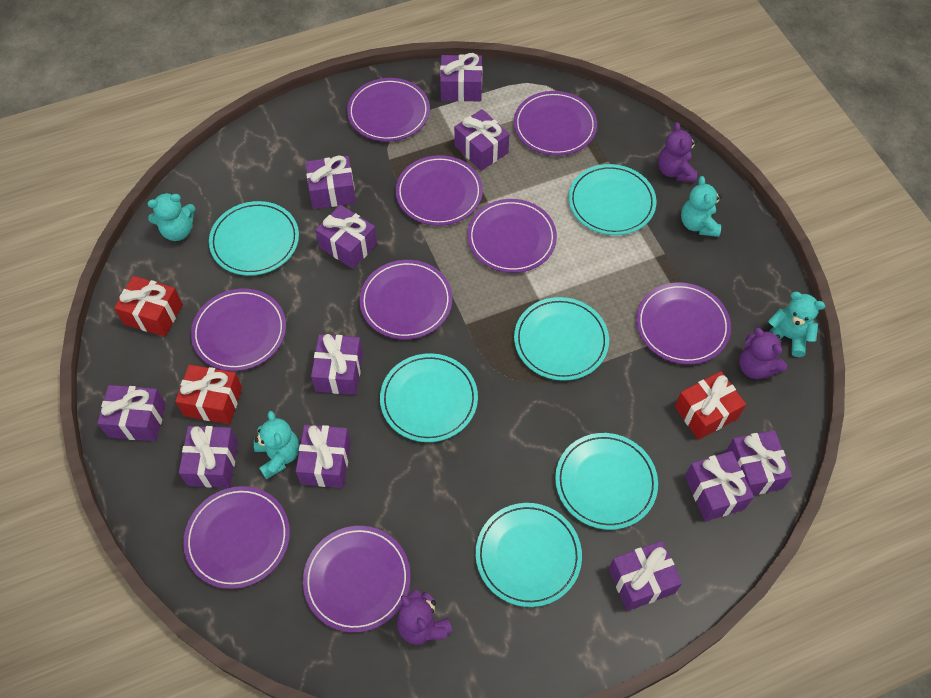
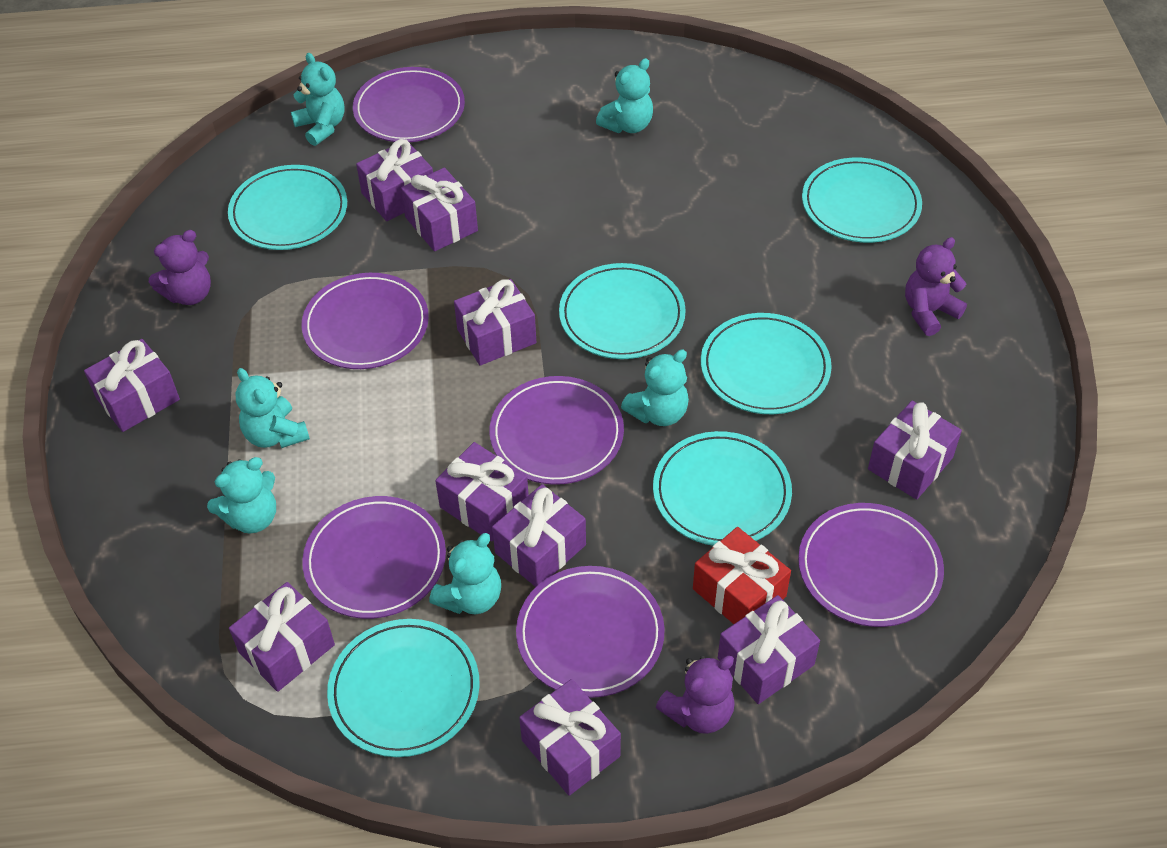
purple gift: 11 -> 10
purple plate: 9 -> 6
red gift: 3 -> 1
turquoise teddy bear: 4 -> 6

